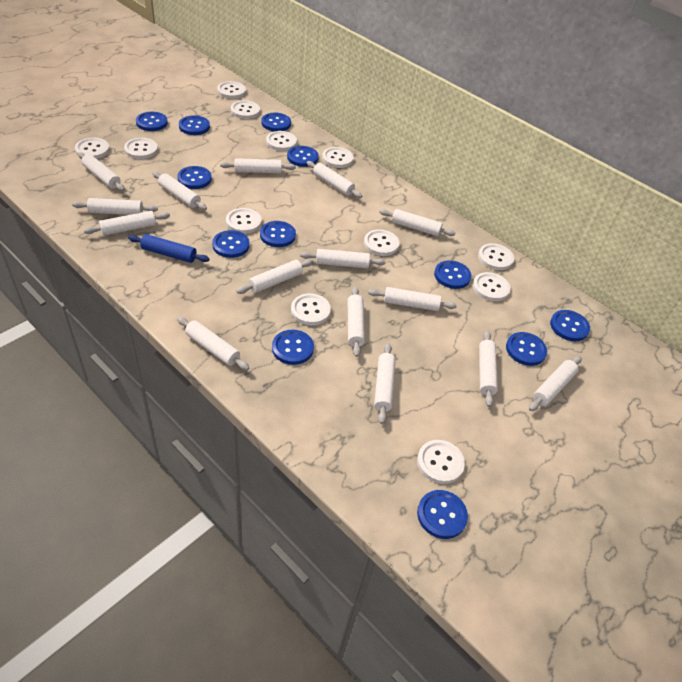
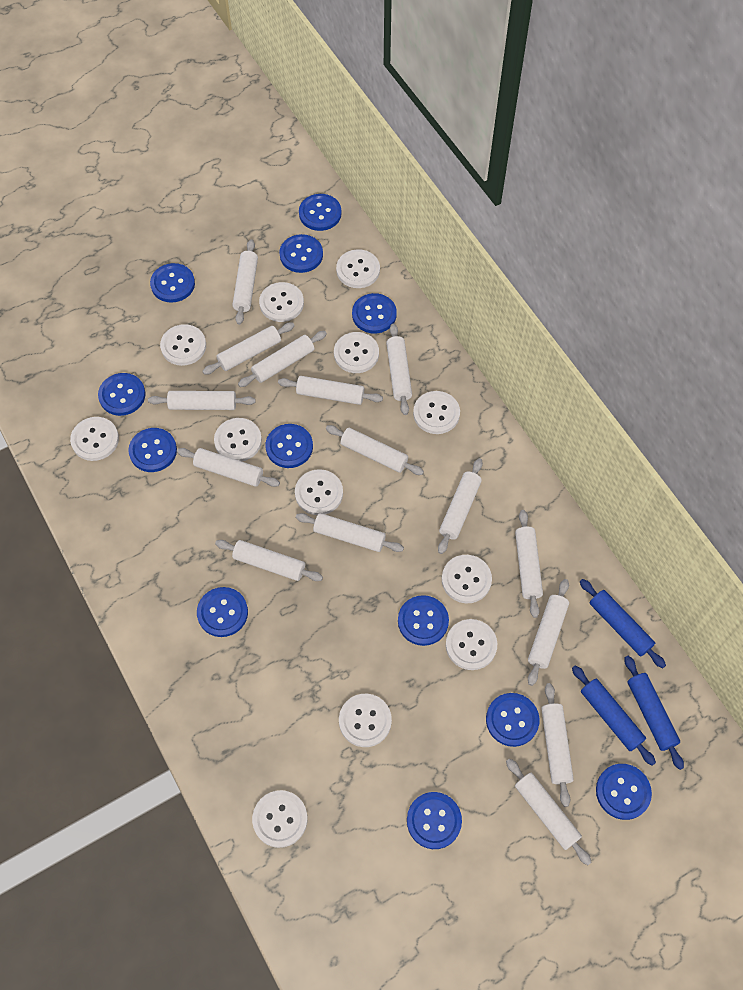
blue rolling pin: 1 -> 3

